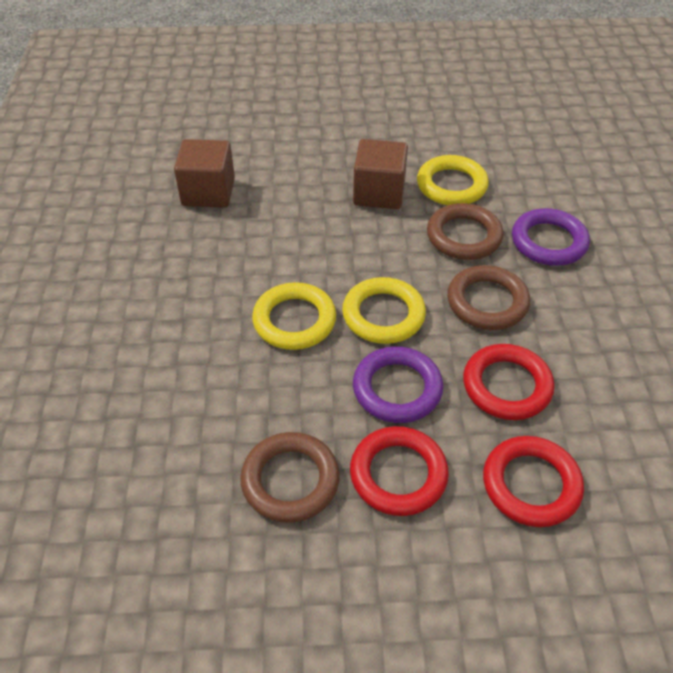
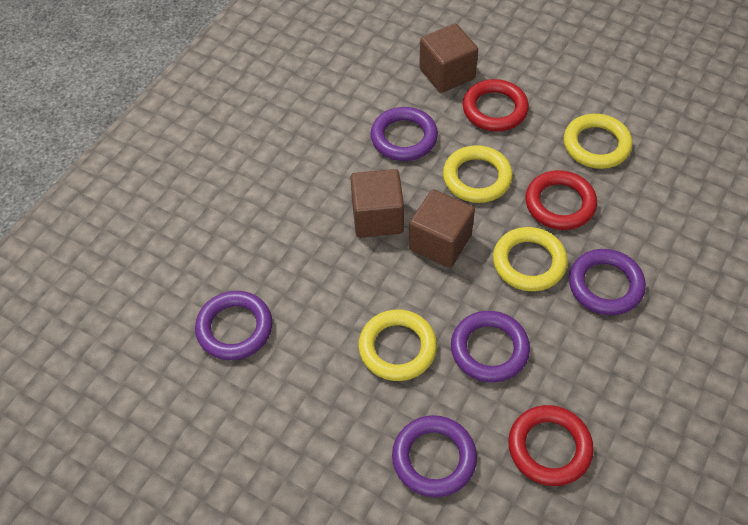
brown cube: 2 -> 3
brown ring: 3 -> 0
purple ring: 2 -> 5
yellow ring: 3 -> 4

